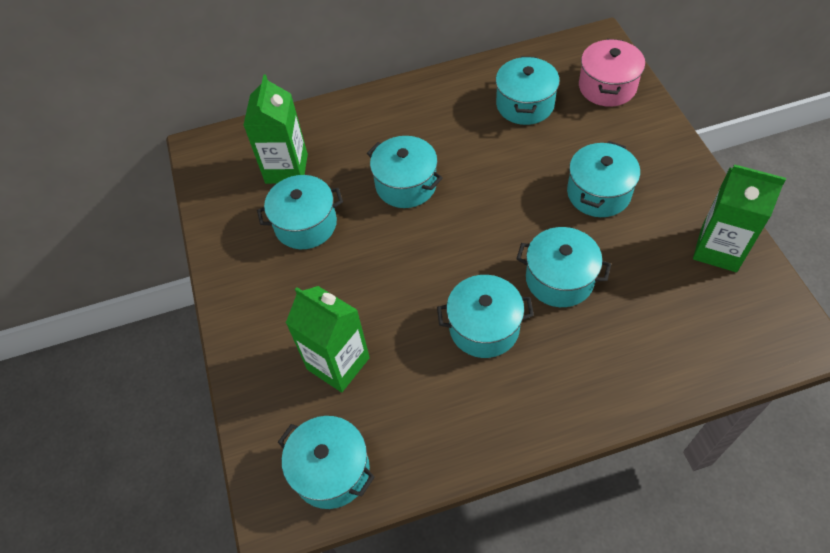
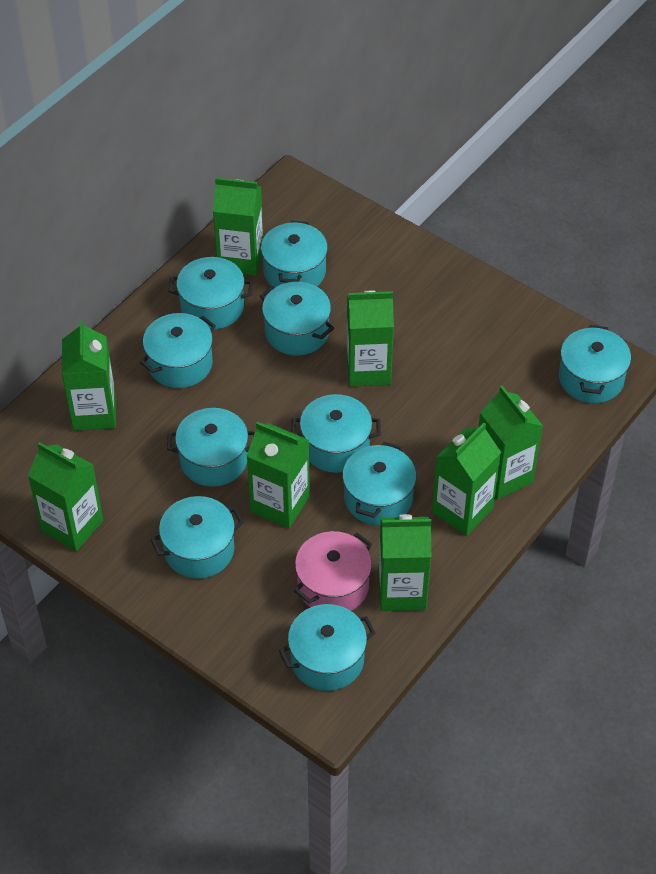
green carton: 3 -> 8
turquoise pot: 7 -> 10

